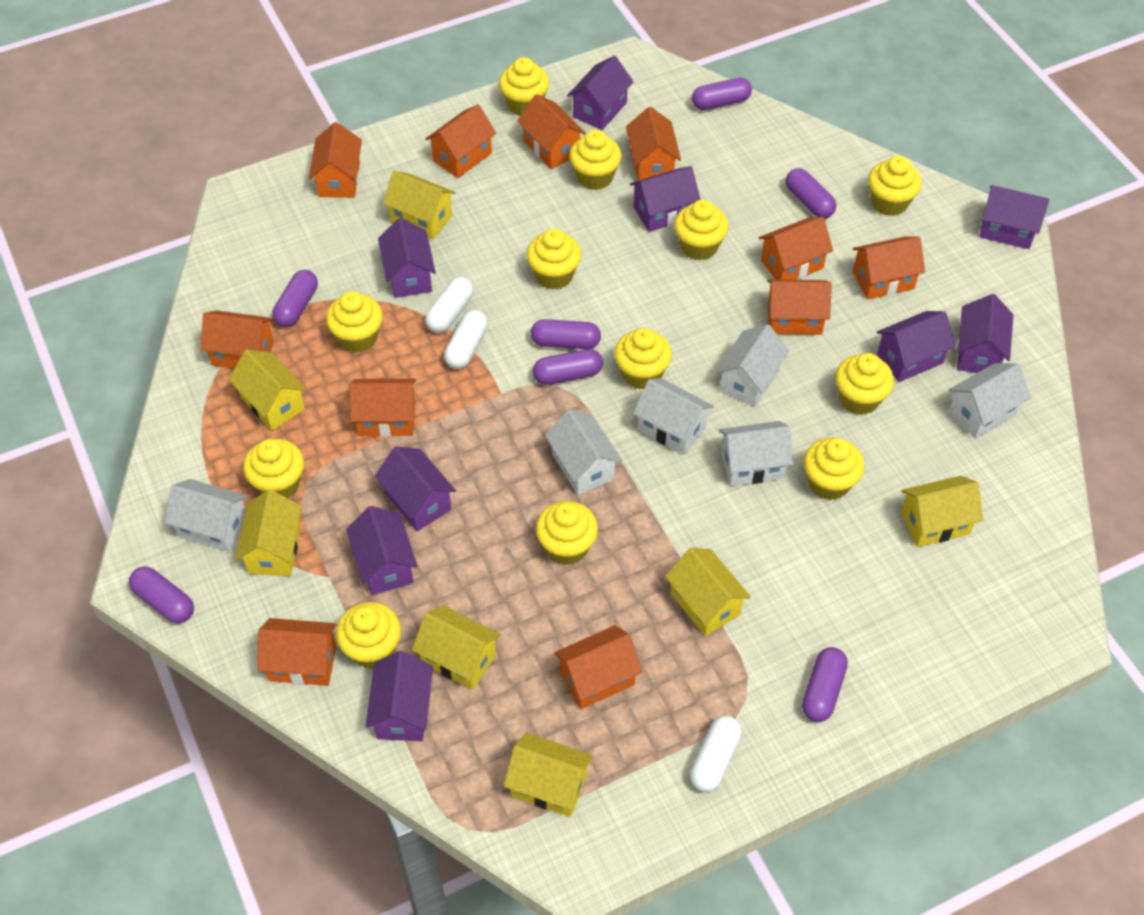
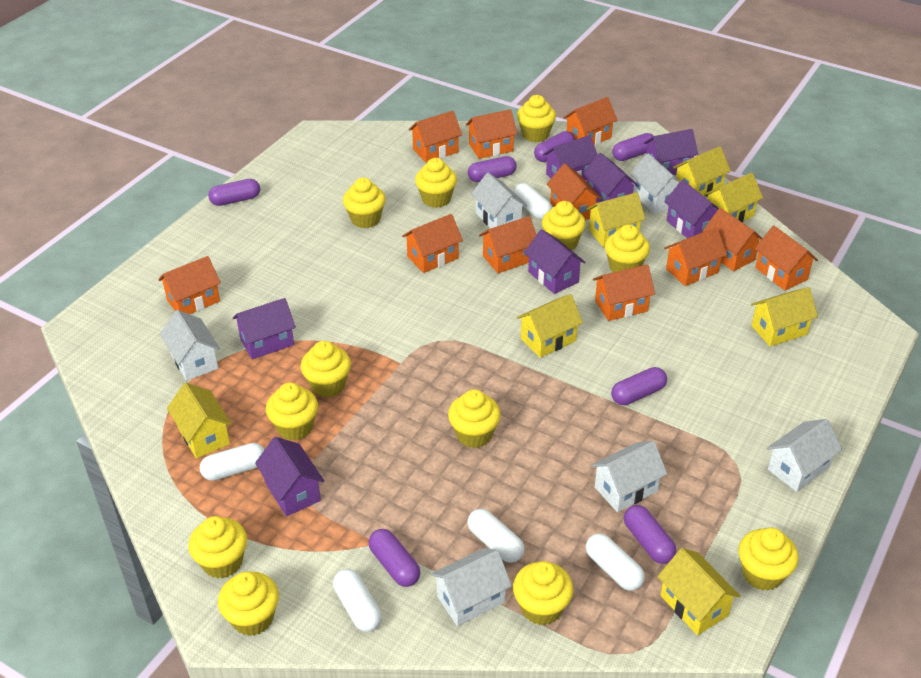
purple house: 9 -> 7
white capsule: 3 -> 5

